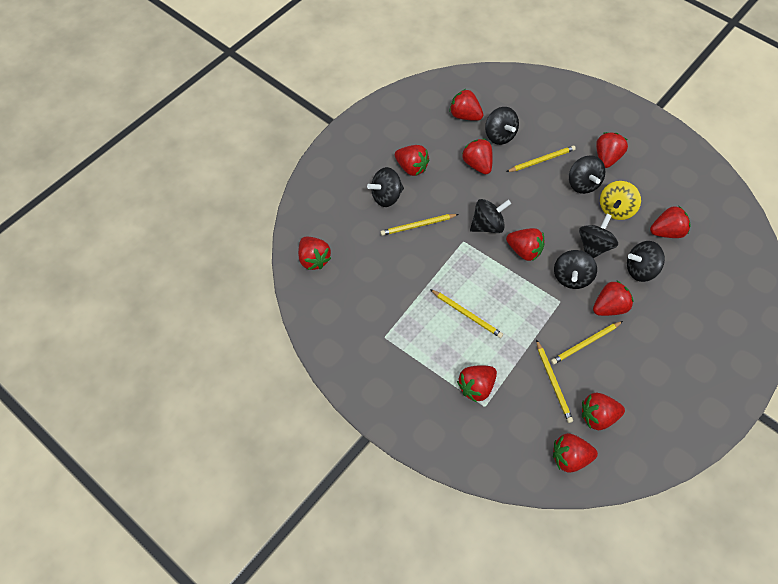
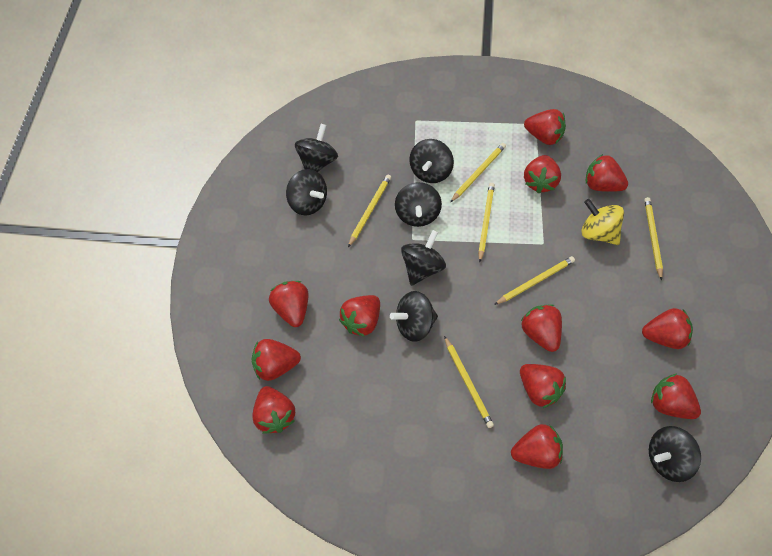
red strawberry: 11 -> 12
yellow pencil: 5 -> 6

